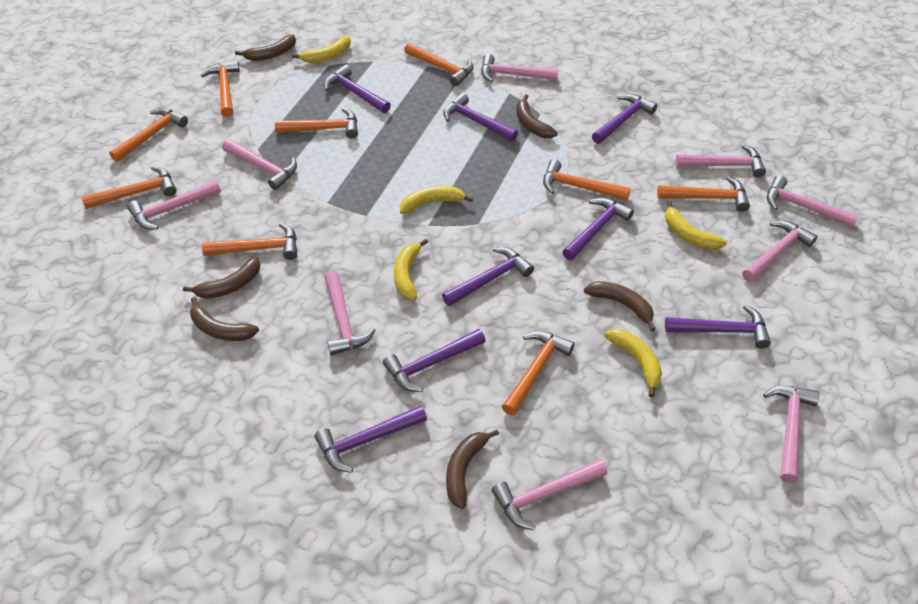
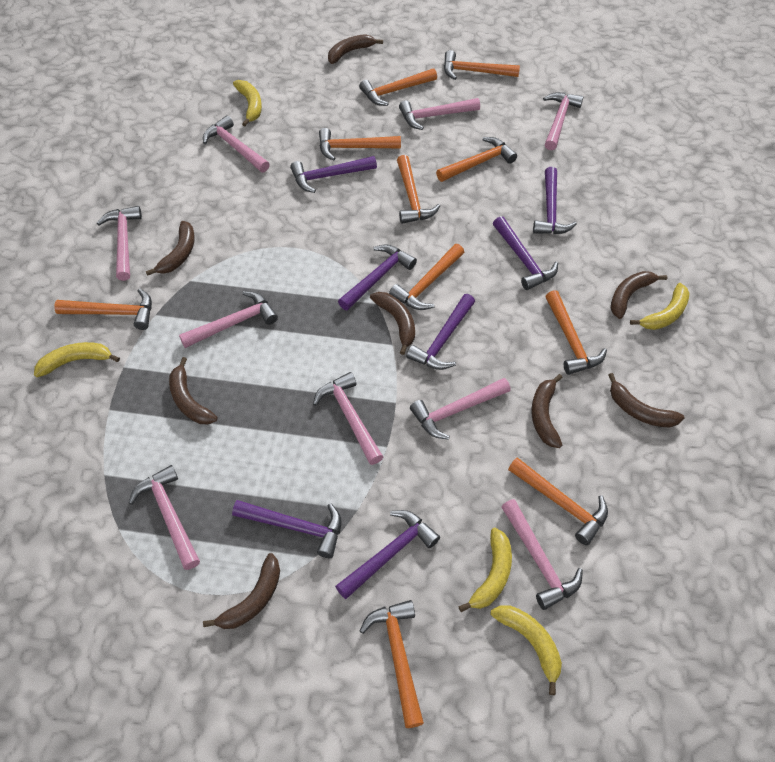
brown banana: 6 -> 8
orange hammer: 9 -> 10
purple hammer: 8 -> 7

